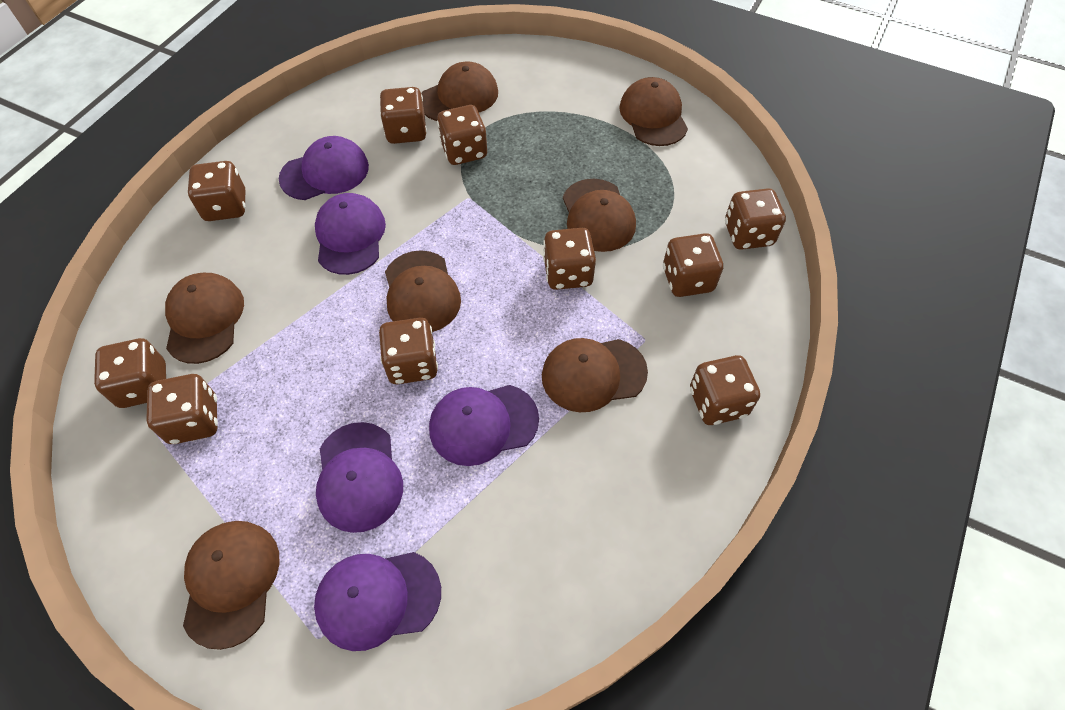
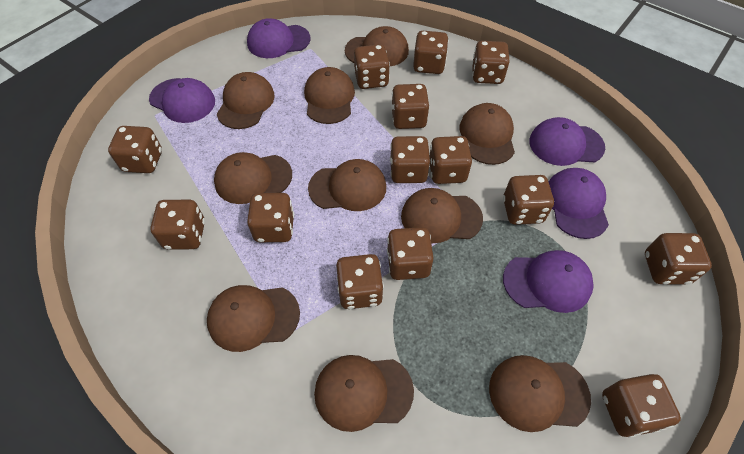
brown cap: 7 -> 10
brown dice: 10 -> 14

